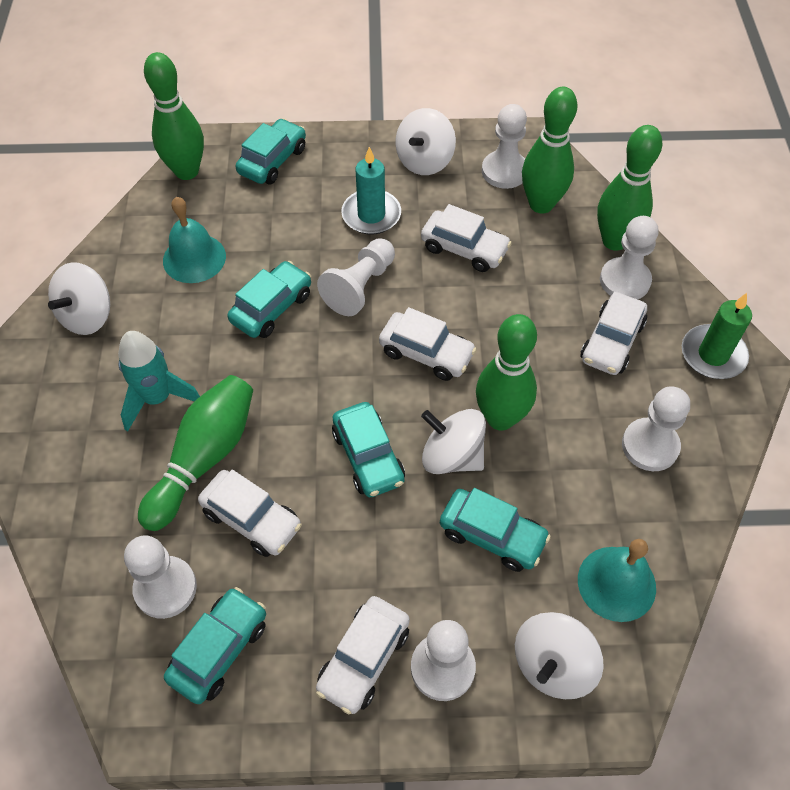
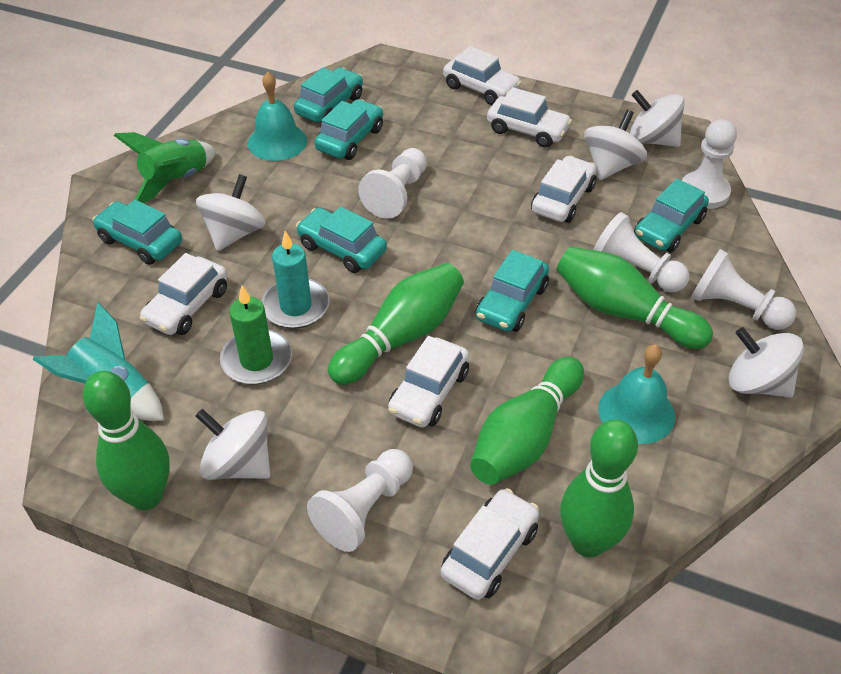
green rocket: 0 -> 1
turquoise car: 5 -> 6
white car: 5 -> 6
white pawn: 6 -> 5
white spinning top: 4 -> 5

